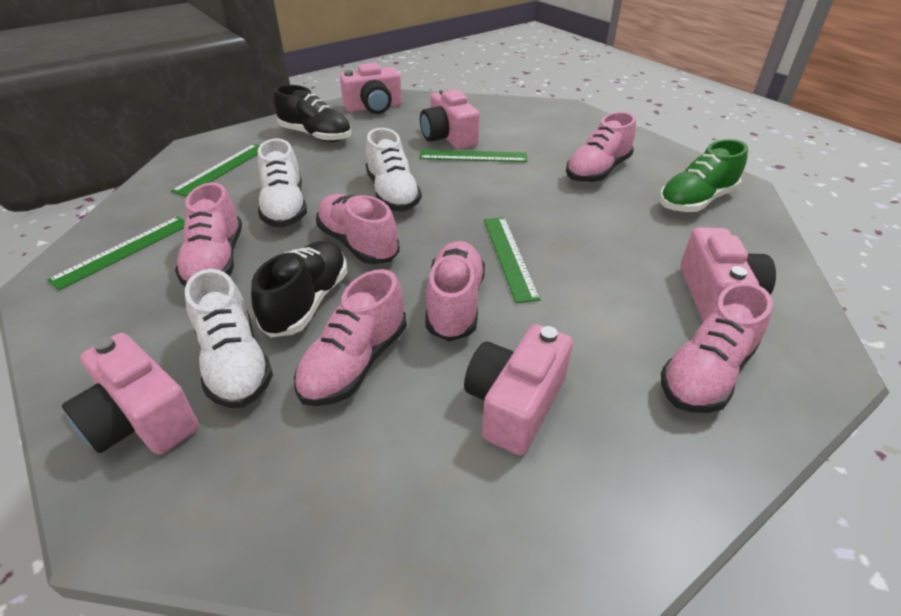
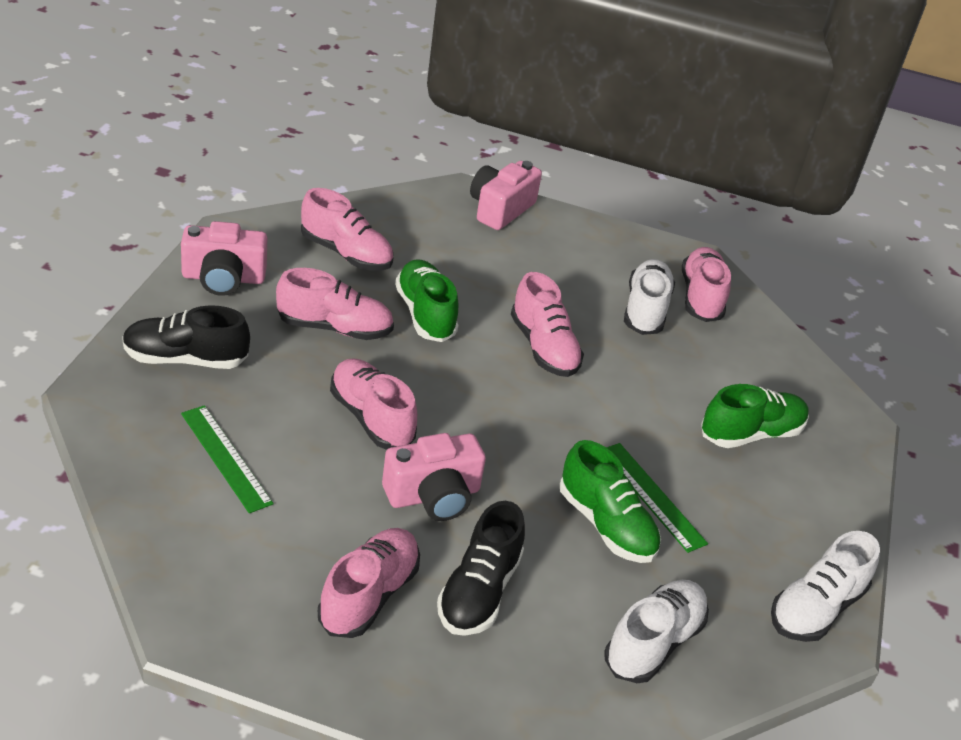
green ruler: 4 -> 2
green shoe: 1 -> 3
pink camera: 5 -> 3

